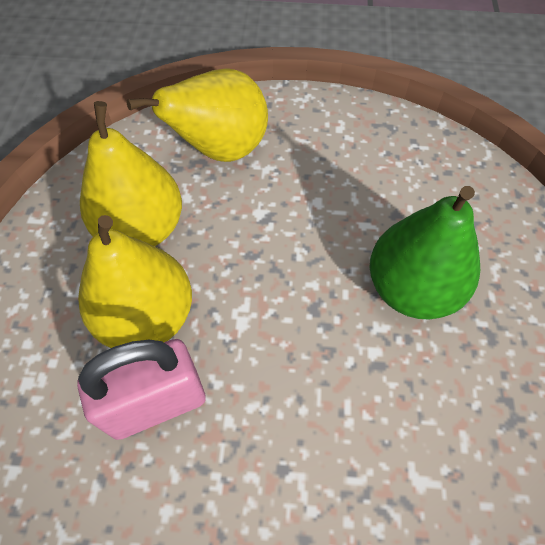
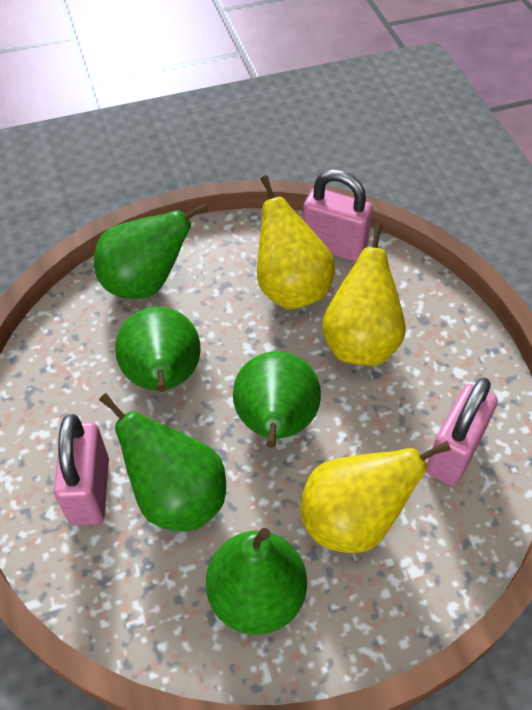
green pear: 1 -> 5
pink padlock: 1 -> 3

